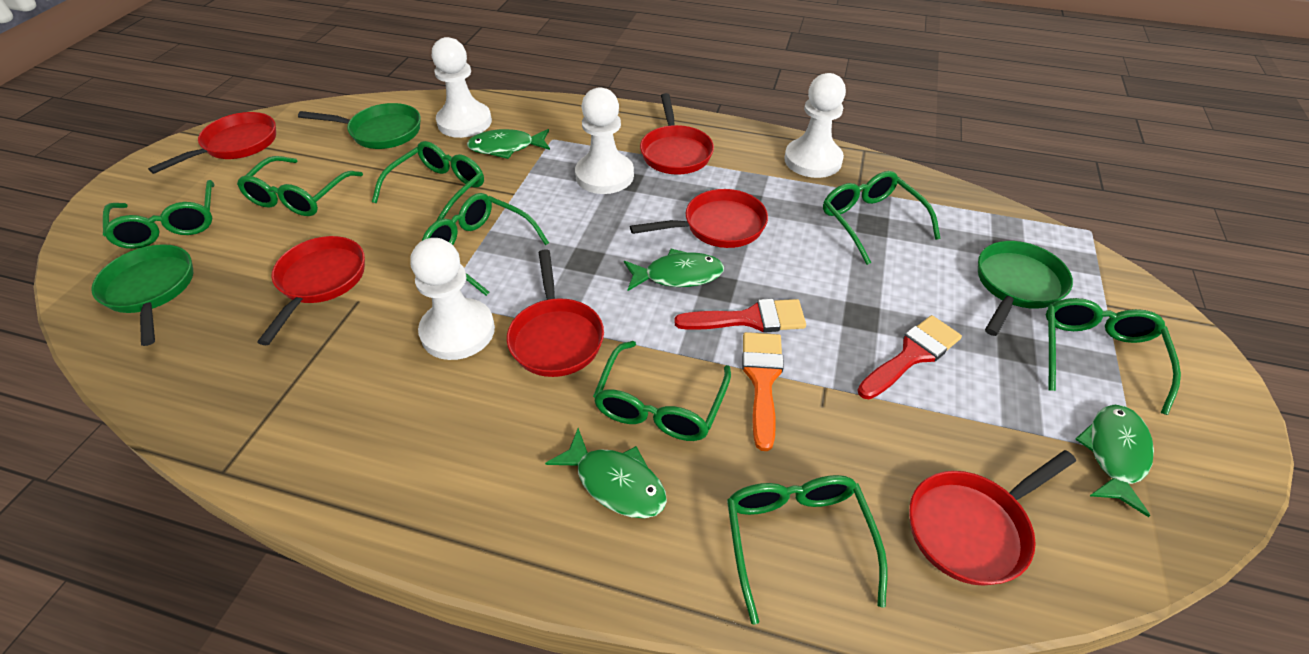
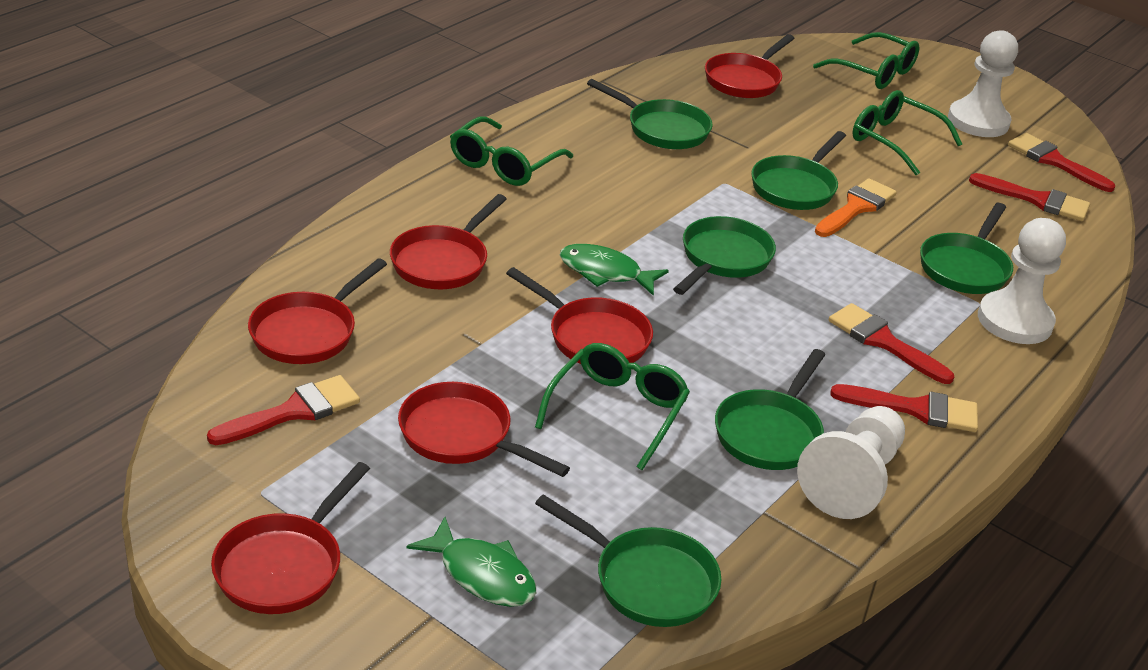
green fish: 4 -> 2
green glasses: 8 -> 4
green pan: 3 -> 6
red brush: 2 -> 5
white pawn: 4 -> 3

